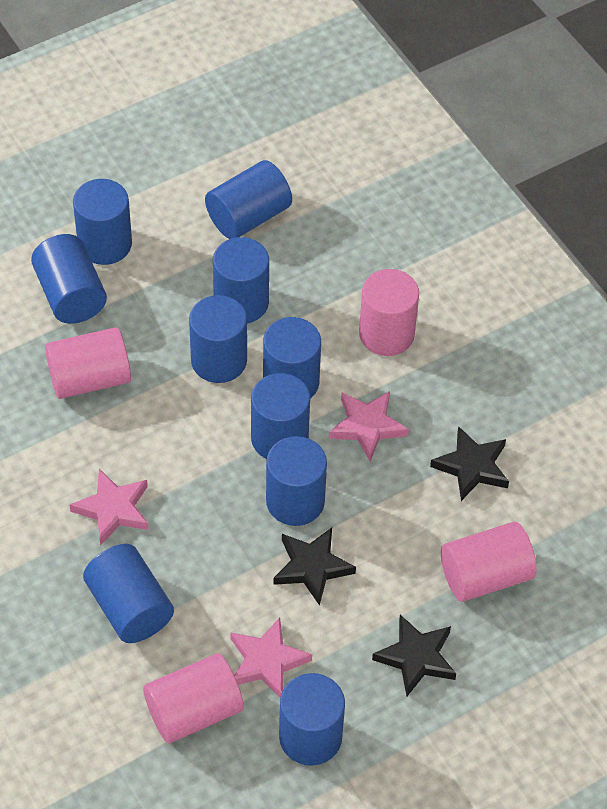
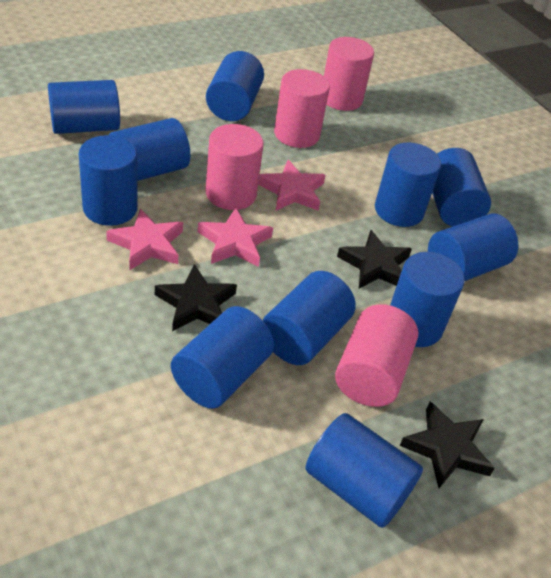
blue cylinder: 10 -> 11

